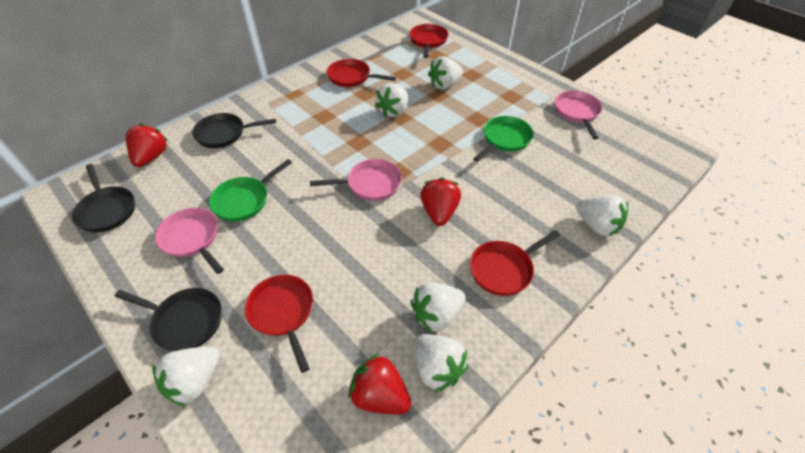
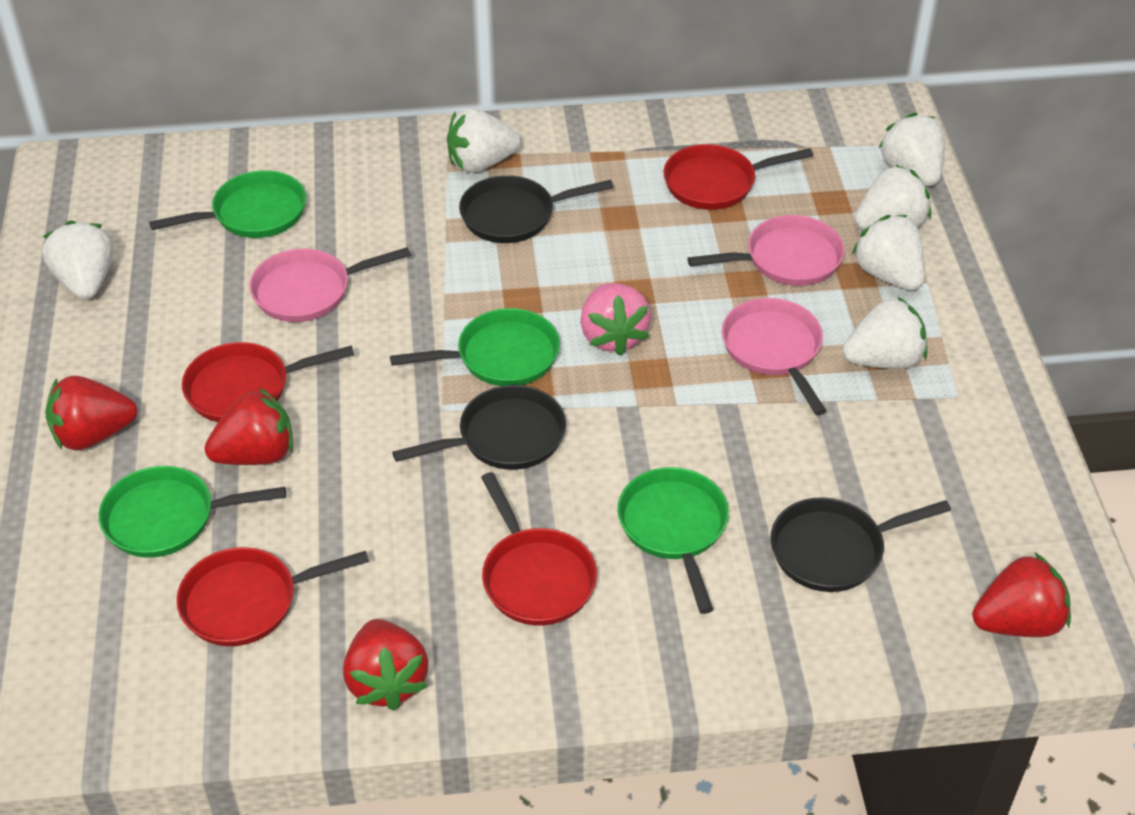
green pan: 2 -> 4
pink strawberry: 0 -> 1
red strawberry: 3 -> 4

